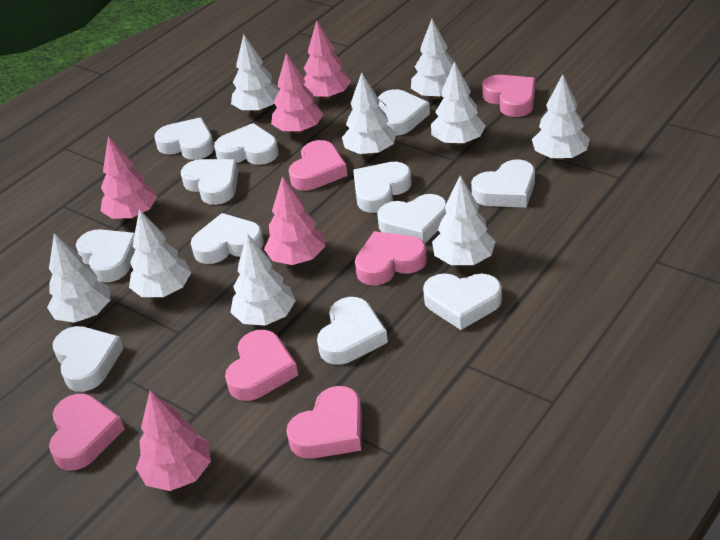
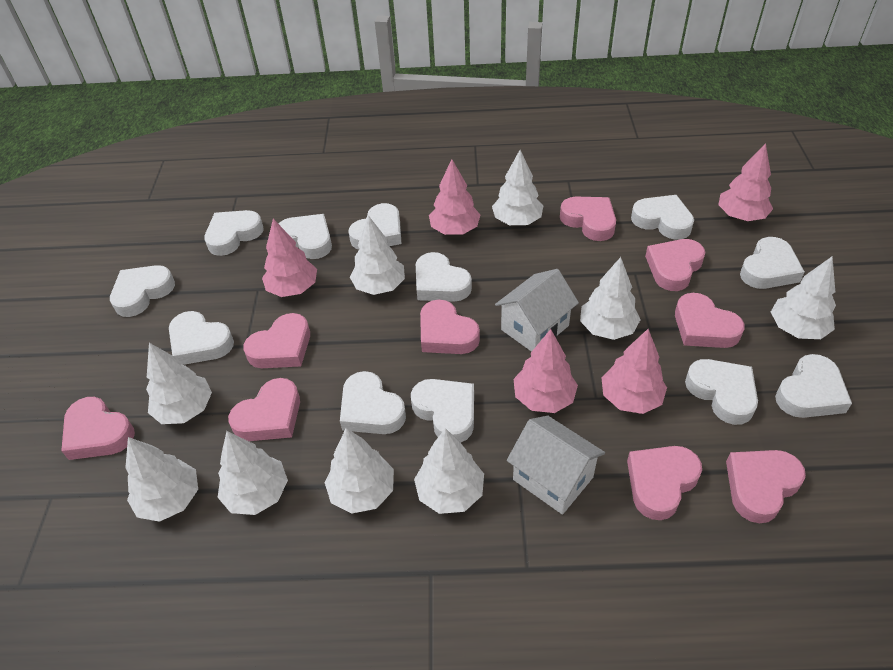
pink heart: 6 -> 9
white house: 0 -> 2

